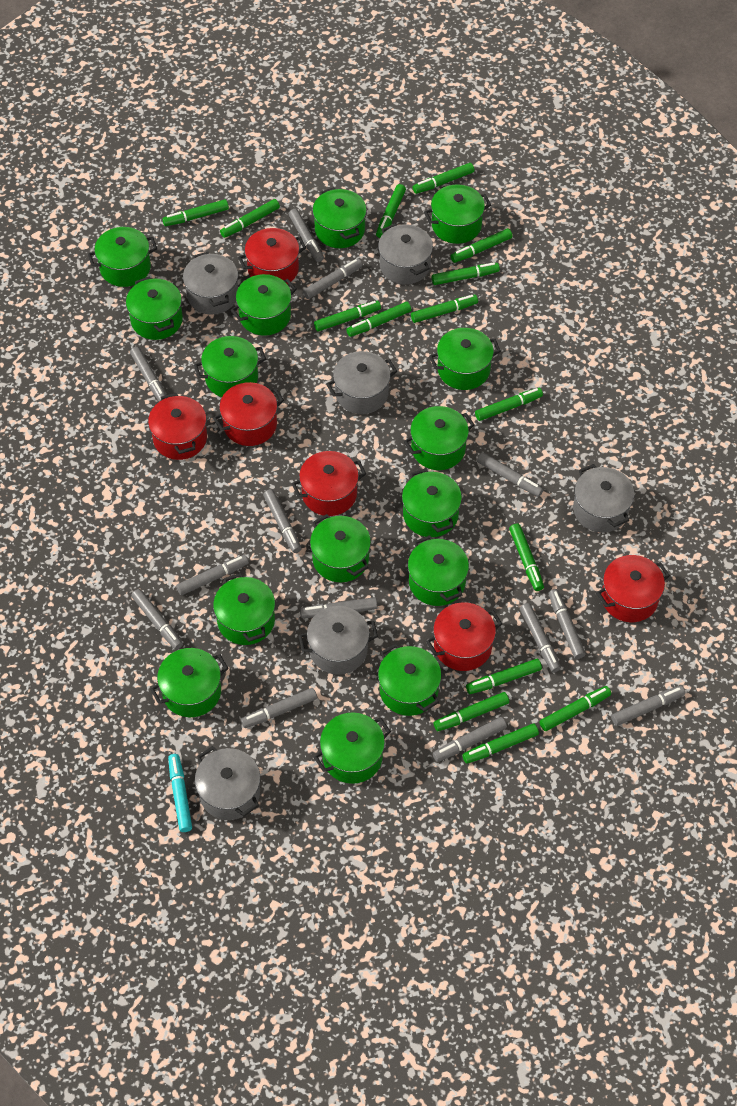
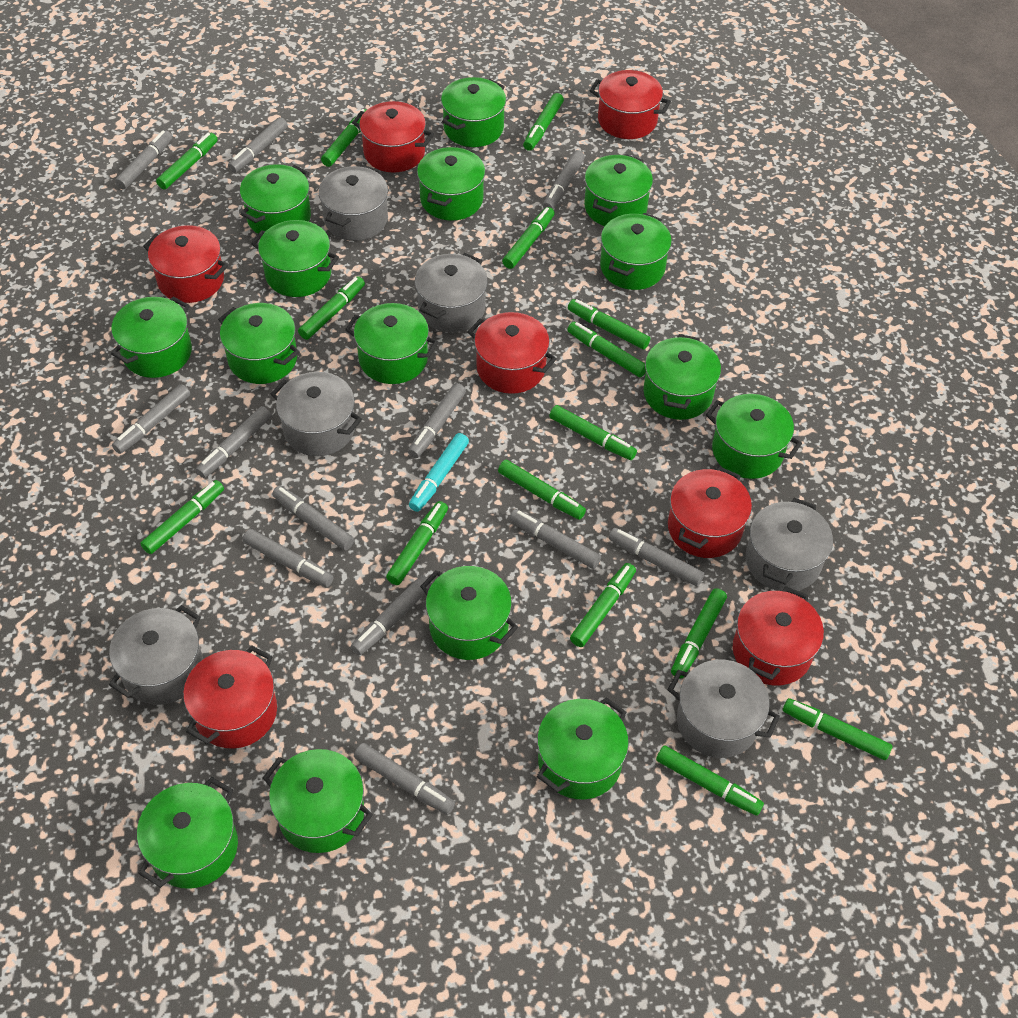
grey marker: 13 -> 12
red pot: 6 -> 7

